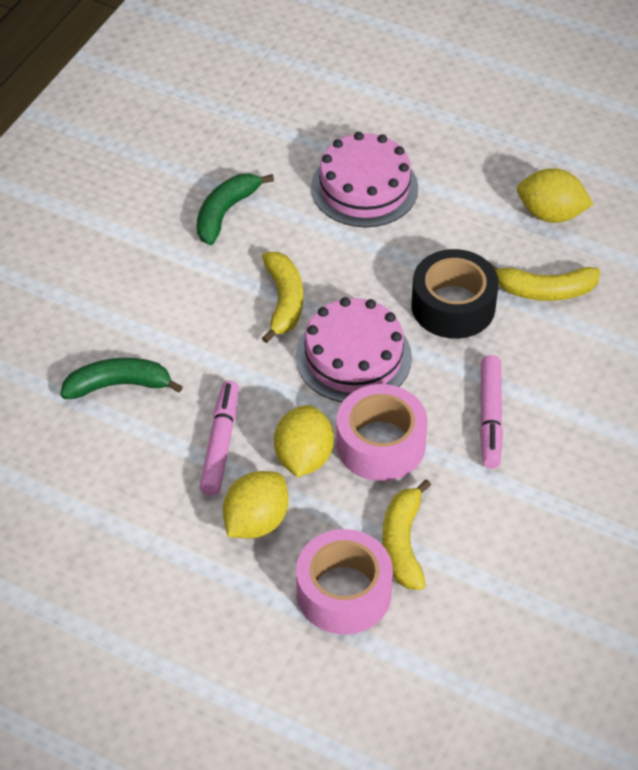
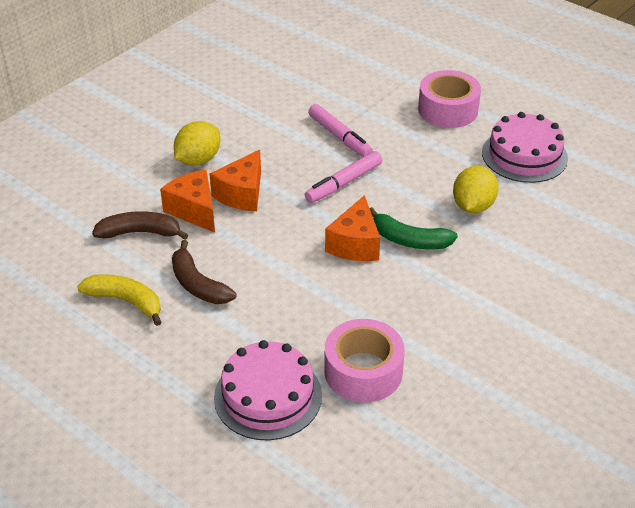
black tape: 1 -> 0
brown banana: 0 -> 2
green banana: 2 -> 1
orange cheese: 0 -> 3
yellow banana: 3 -> 1
yellow lemon: 3 -> 2

